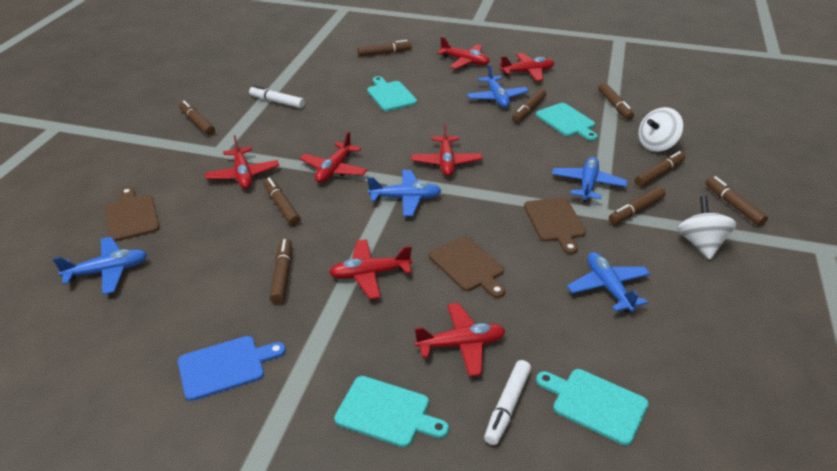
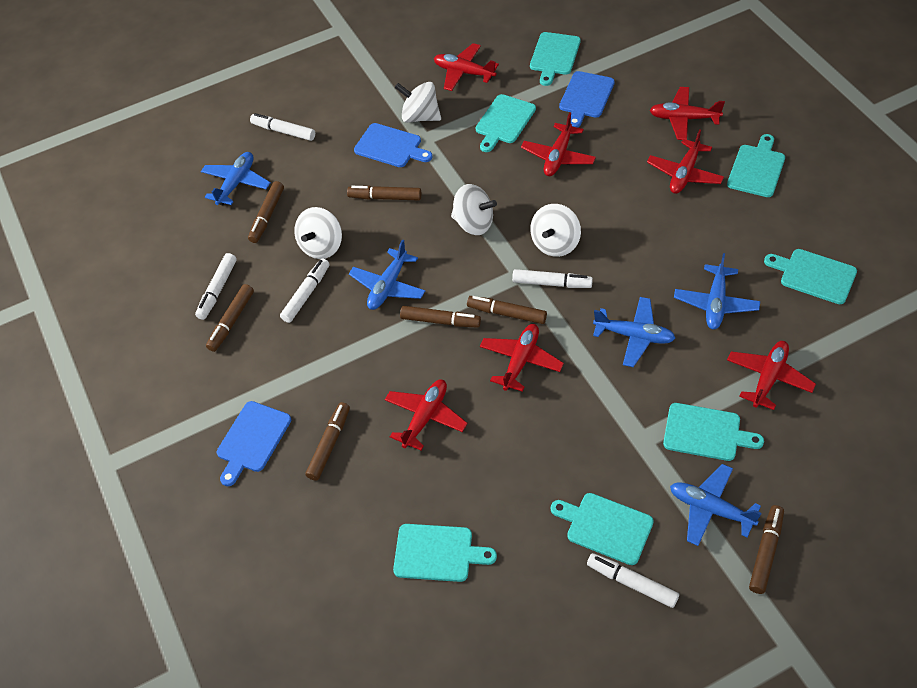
blue cutting board: 1 -> 3
brown cutting board: 3 -> 0
brown marker: 9 -> 7
turquoise cutting board: 4 -> 7
white marker: 2 -> 5
white spinning top: 2 -> 4

